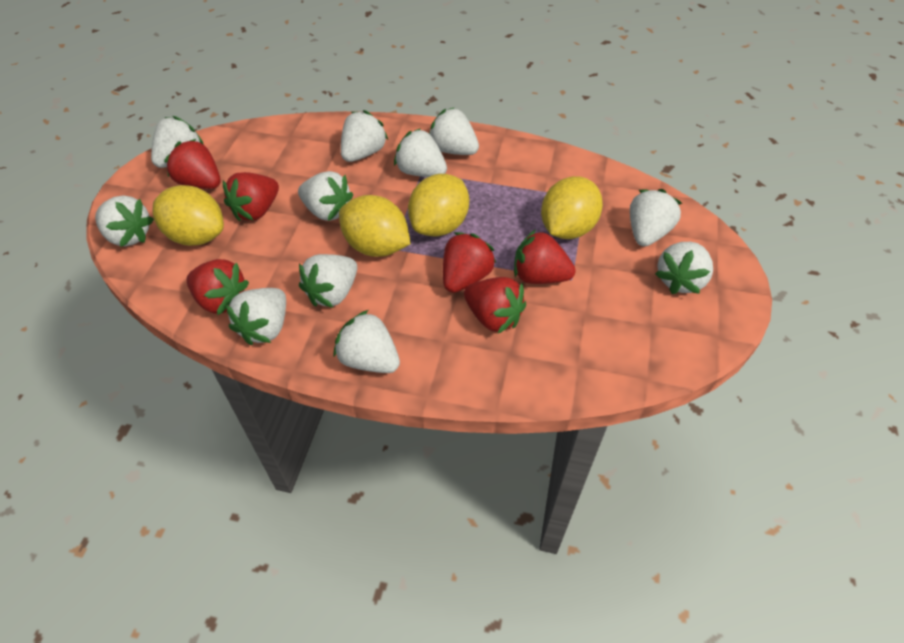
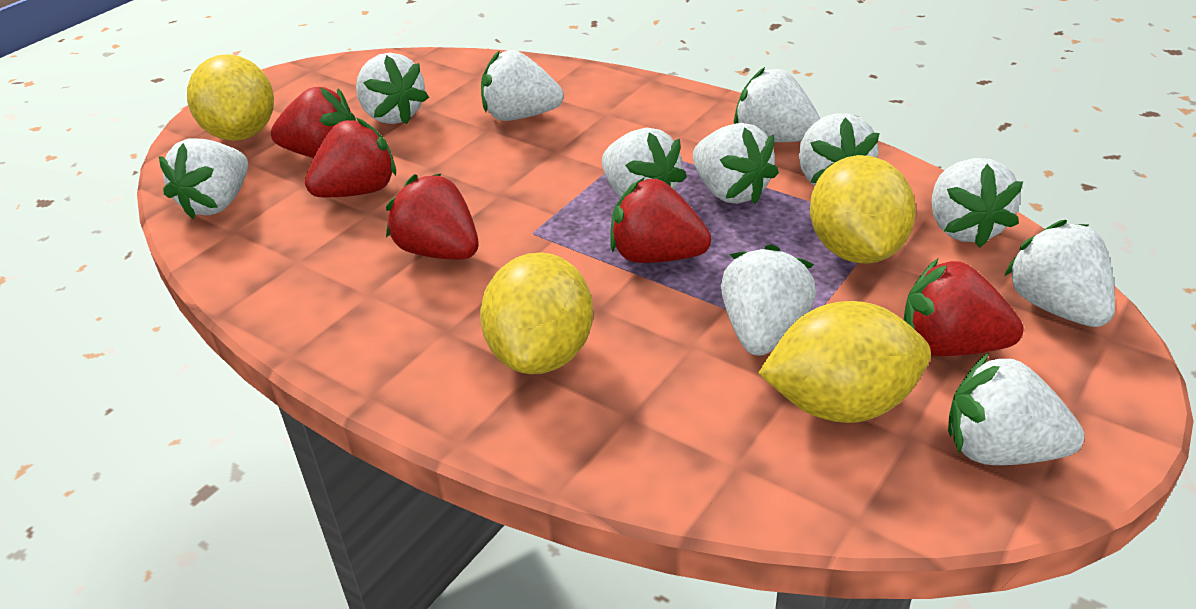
red strawberry: 6 -> 5

